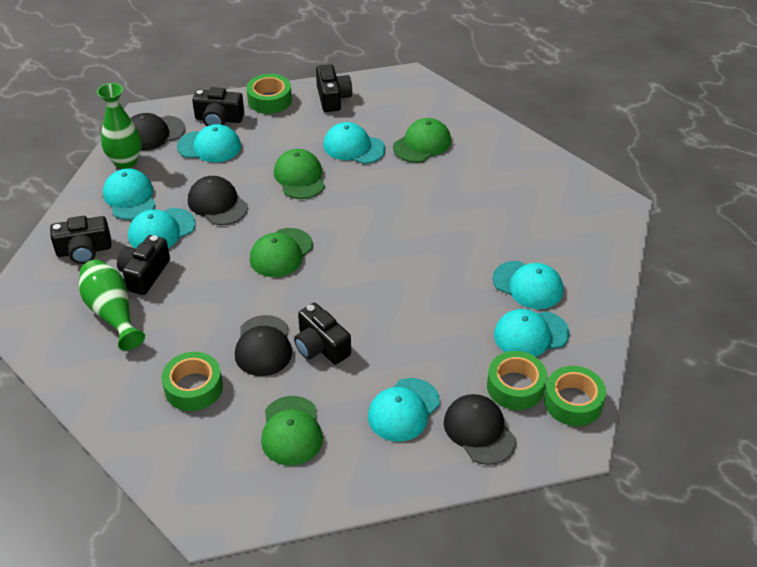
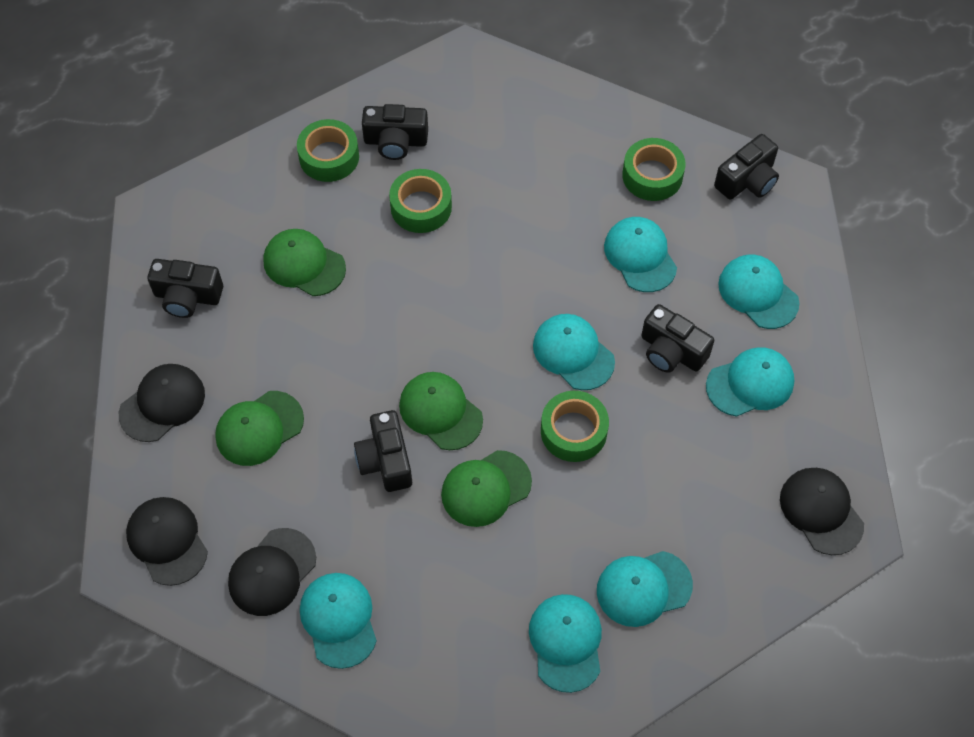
green vase: 2 -> 0

